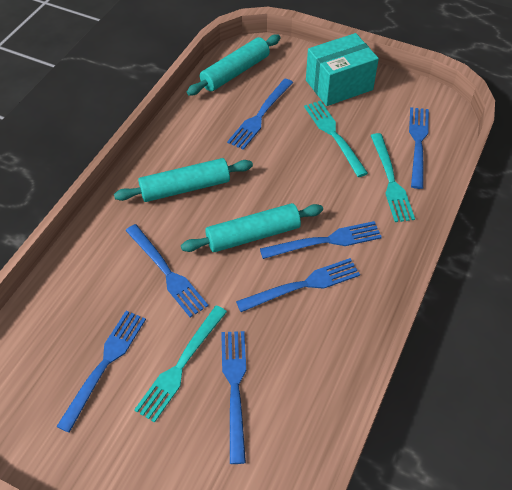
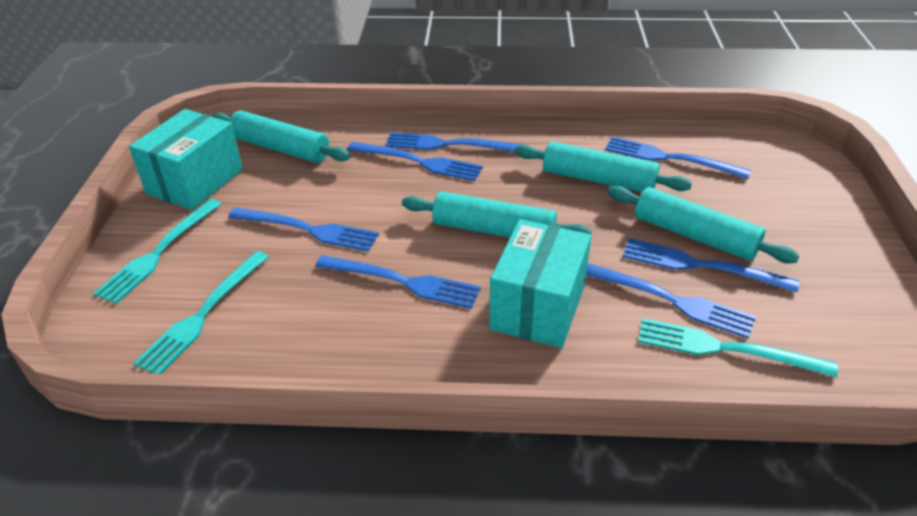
turquoise box: 1 -> 2
turquoise rolling pin: 3 -> 4

